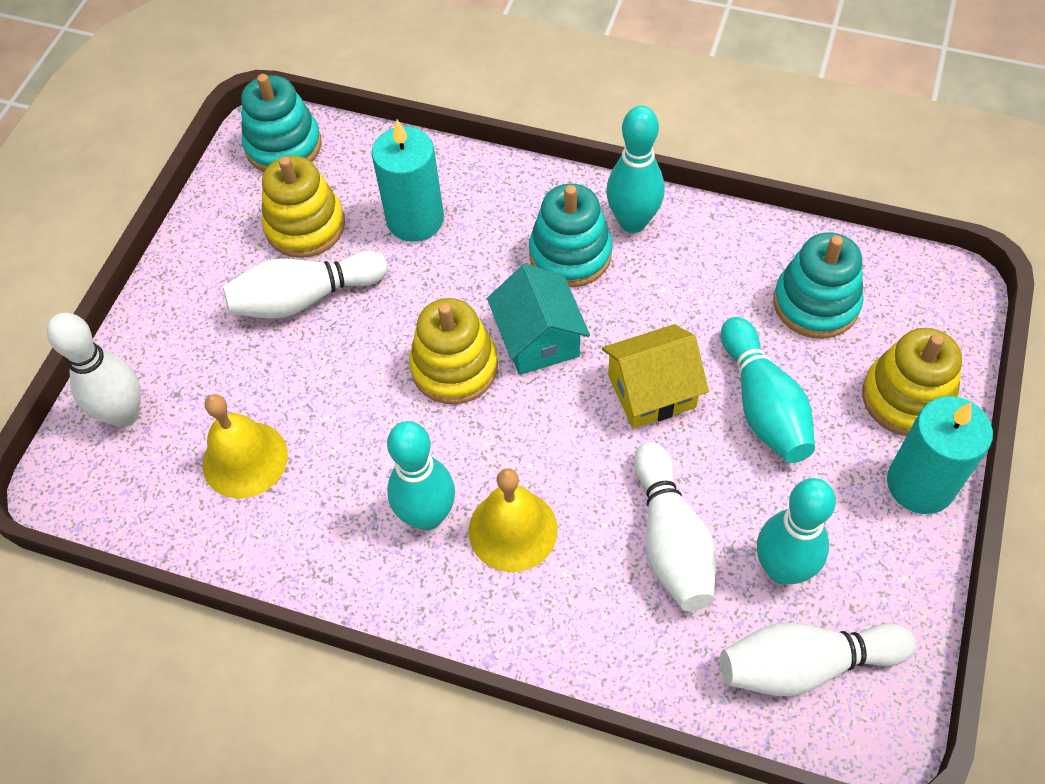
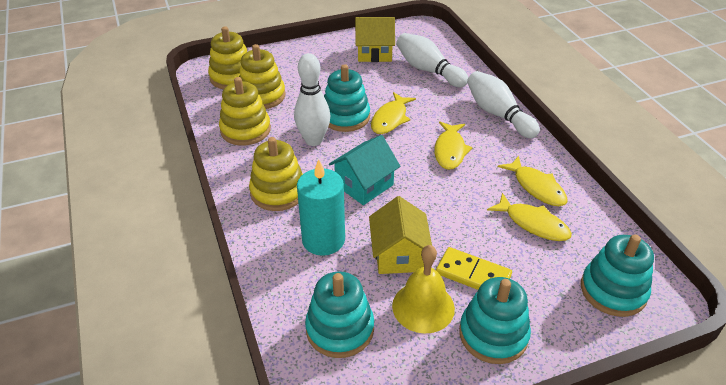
turquoise bowling pin: 4 -> 0
turquoise candle: 2 -> 1
turquoise stacking toy: 3 -> 4
white bowling pin: 4 -> 3
yellow bell: 2 -> 1
yellow domino: 0 -> 1
yellow fish: 0 -> 4
yellow house: 1 -> 2
yellow stacking toy: 3 -> 4

